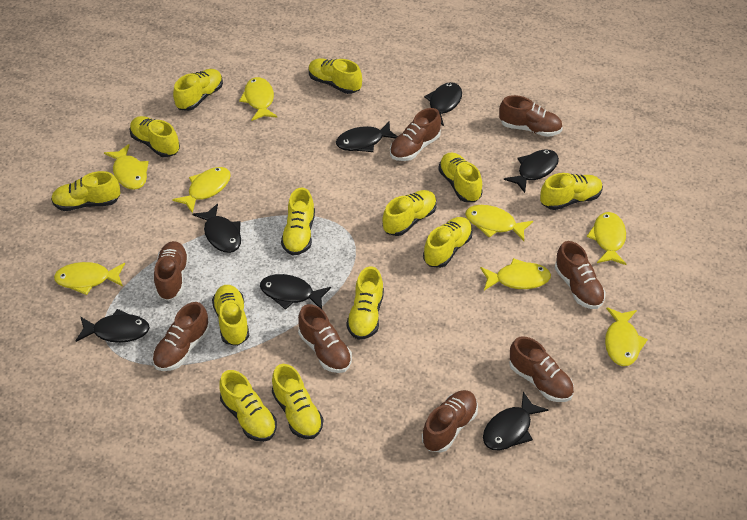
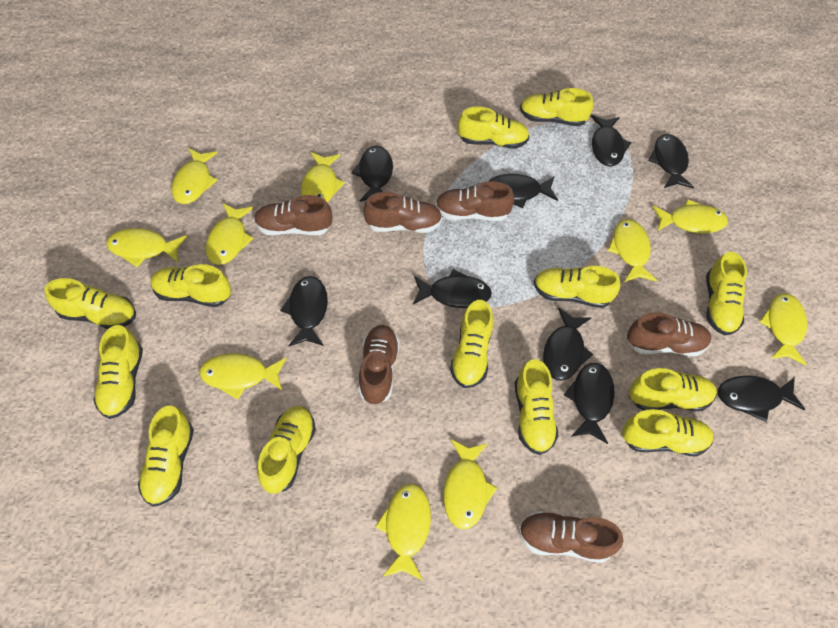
black fish: 7 -> 9
brown shoe: 8 -> 6
yellow fish: 8 -> 10

